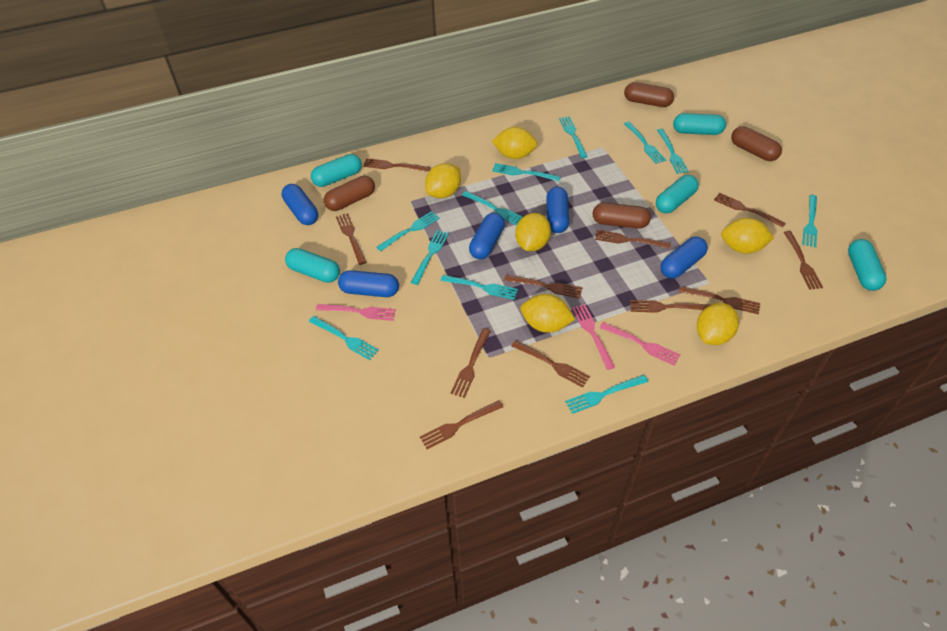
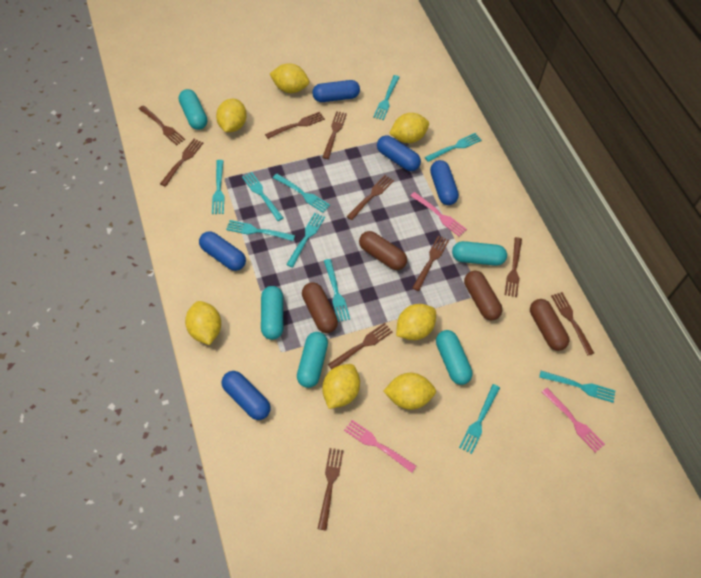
brown fork: 11 -> 10
turquoise fork: 11 -> 10
yellow lemon: 6 -> 7

